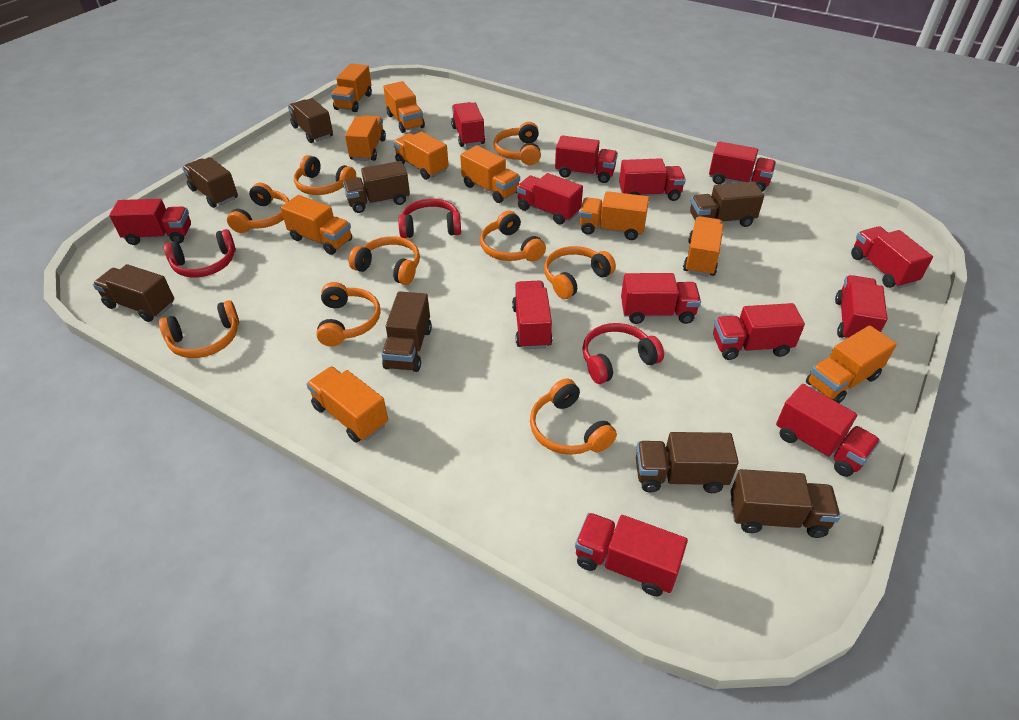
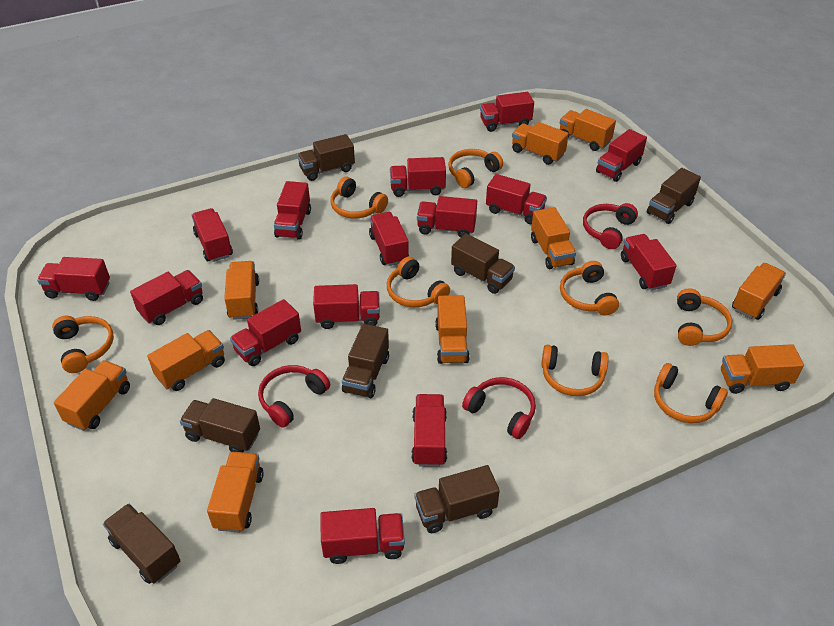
brown truck: 8 -> 7
orange headphones: 9 -> 8
red truck: 13 -> 15

